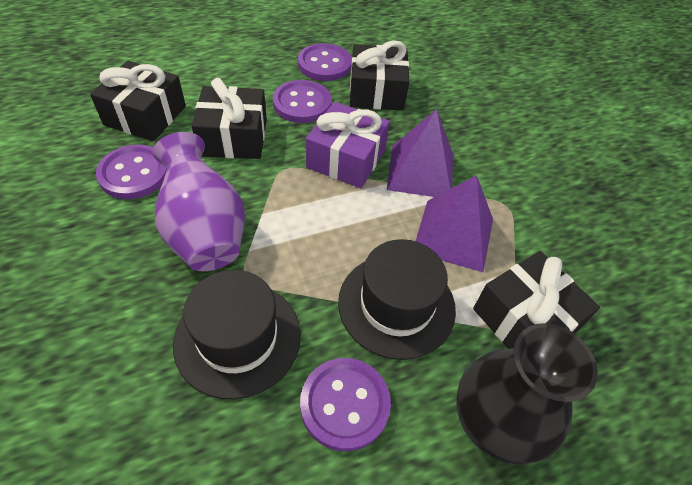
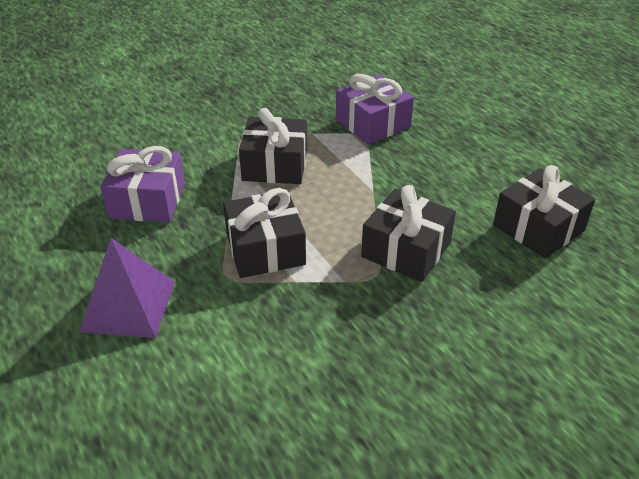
black hat: 2 -> 0
black vase: 1 -> 0
purple button: 4 -> 0
purple gift: 1 -> 2
purple pyramid: 2 -> 1
purple vase: 1 -> 0

